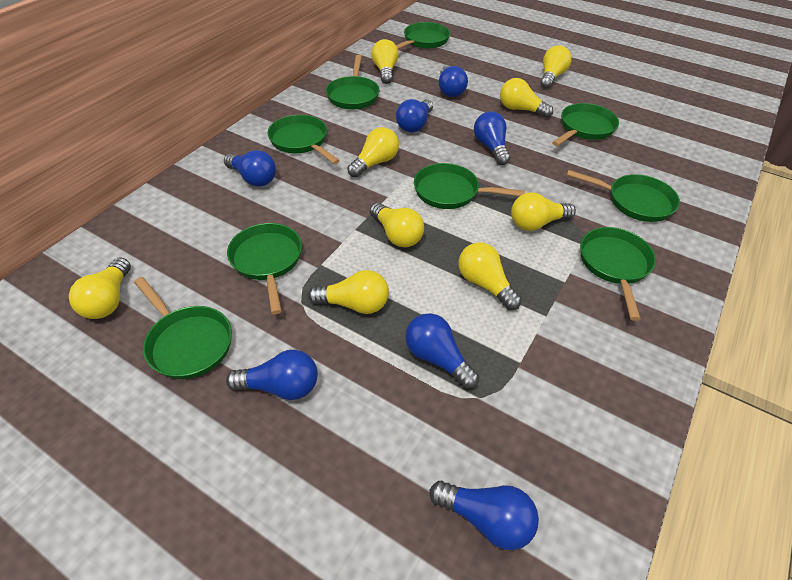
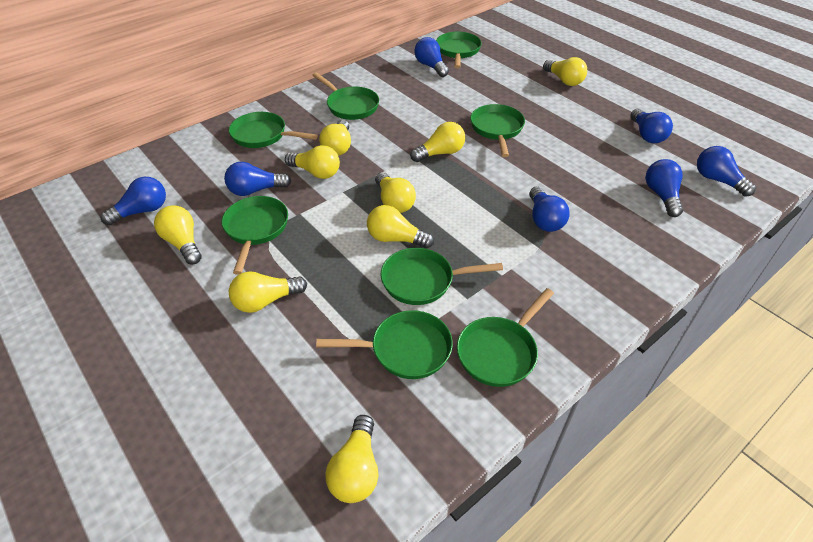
green pan: 9 -> 8

